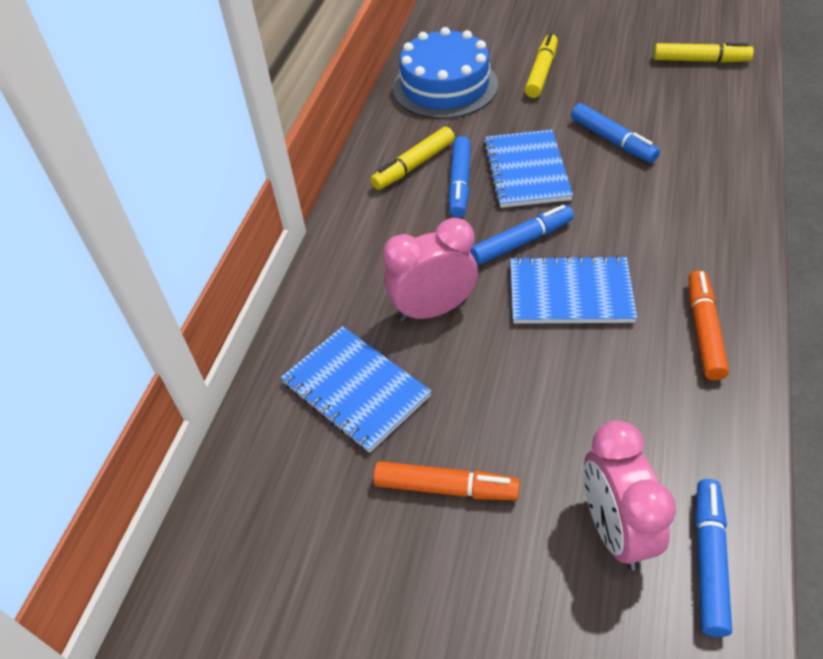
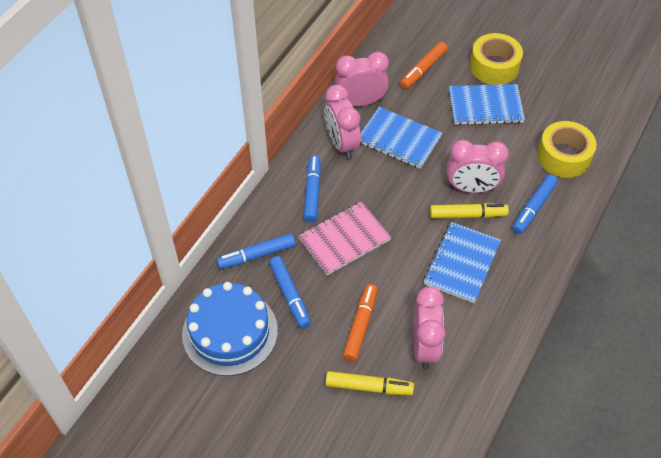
pink clock: 2 -> 4
pink notebook: 0 -> 1
yellow marker: 3 -> 2
yellow tape: 0 -> 2

